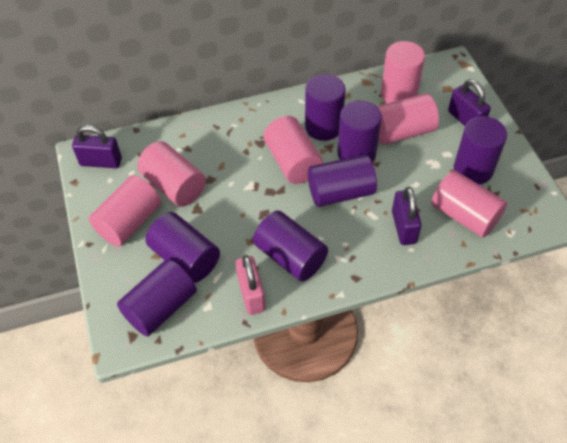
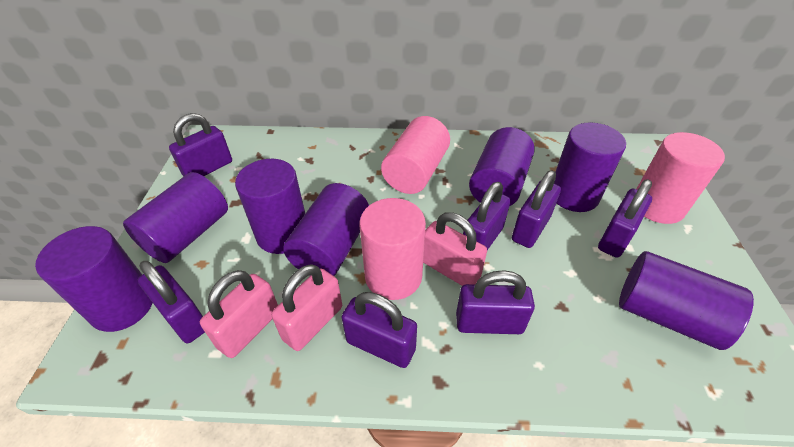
pink cylinder: 6 -> 3
pink padlock: 1 -> 3
purple padlock: 3 -> 7

